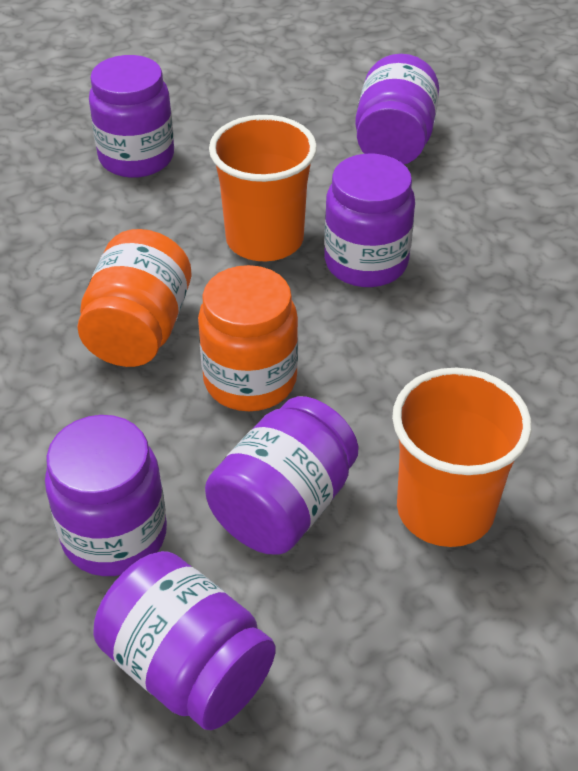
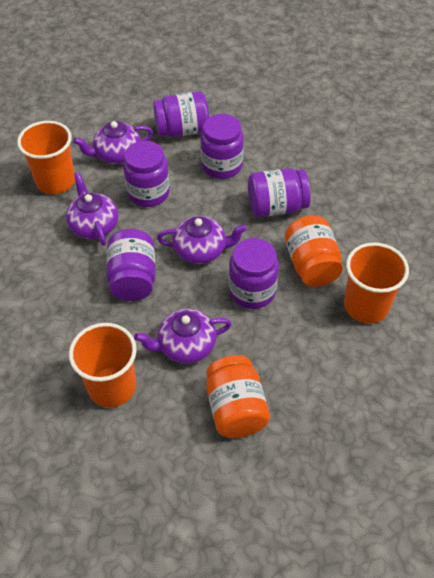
orange cup: 2 -> 3
purple teapot: 0 -> 4

